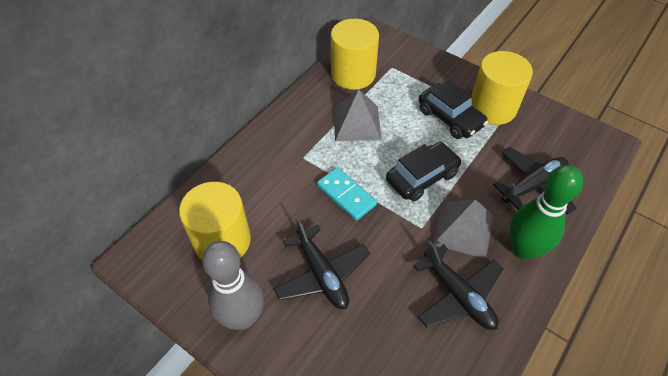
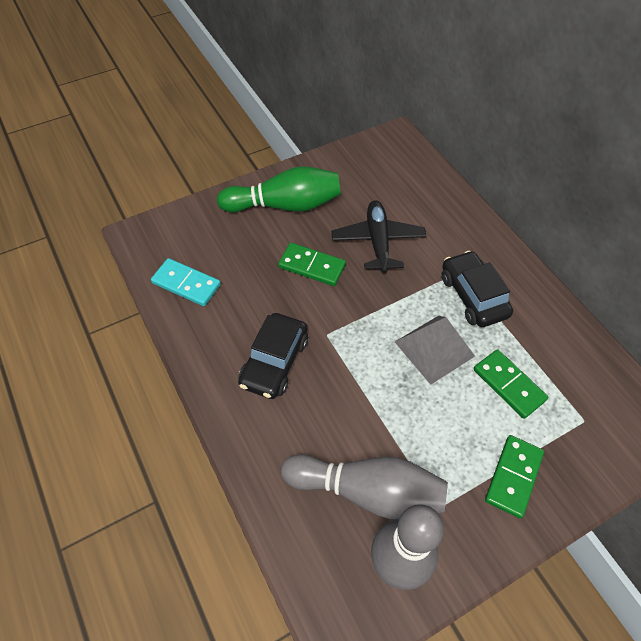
black plane: 3 -> 1
green domino: 0 -> 3
grey bowling pin: 1 -> 2
grey pyramid: 2 -> 1
yellow cylinder: 3 -> 0

